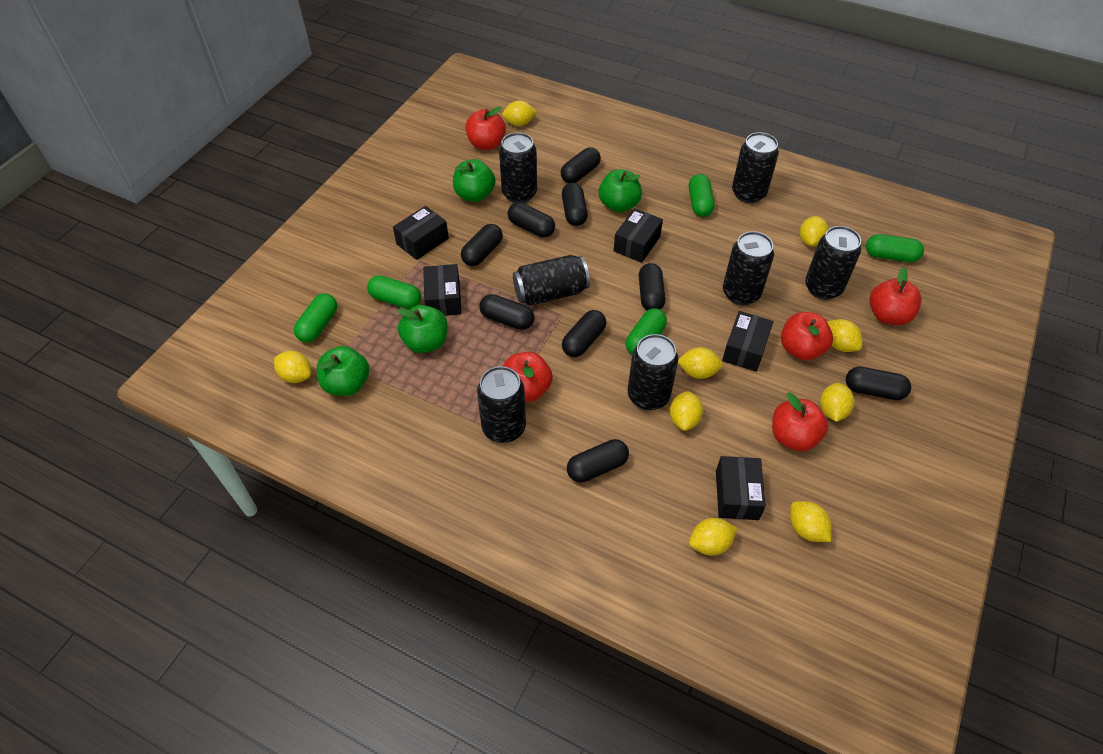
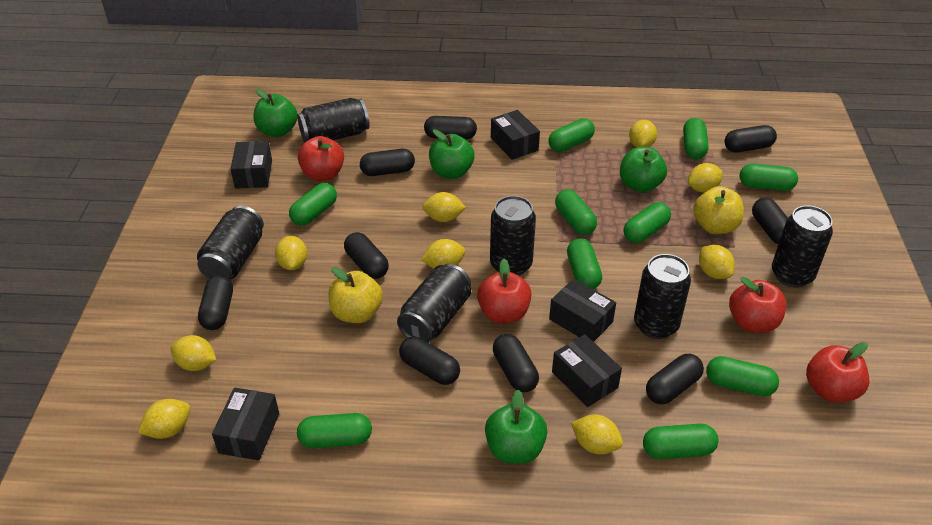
black can: 7 -> 6
green capsule: 5 -> 10
red apple: 5 -> 4
yellow apple: 0 -> 2

